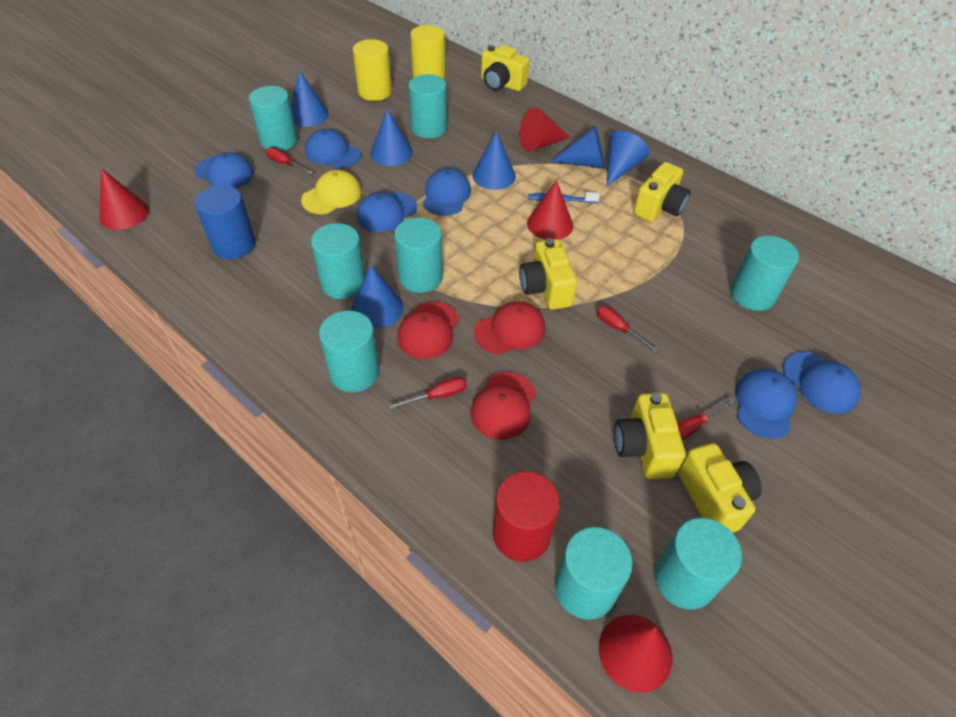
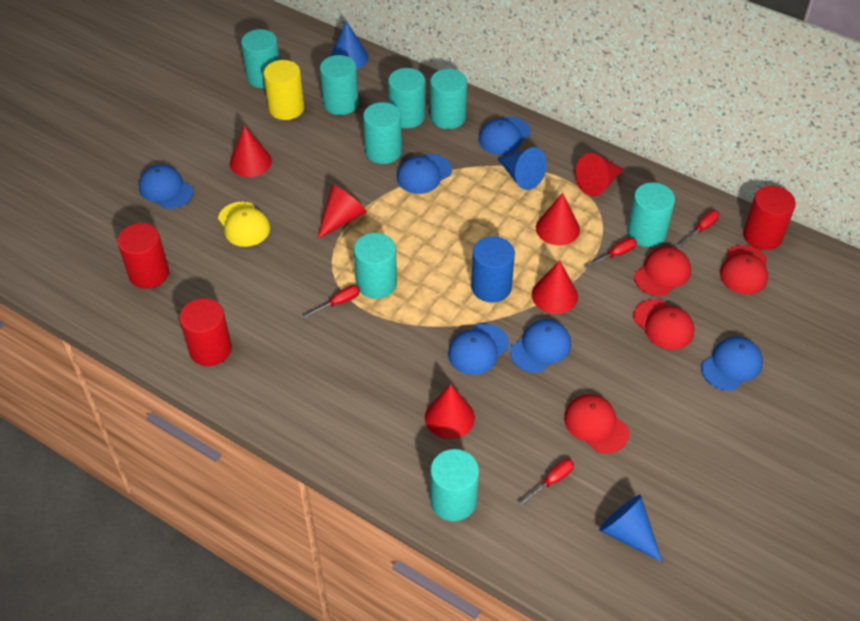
blue cone: 6 -> 3
blue toothbrush: 1 -> 0
red cap: 3 -> 4
red cone: 4 -> 6
red cylinder: 1 -> 3
yellow camera: 5 -> 0
yellow cylinder: 2 -> 1

